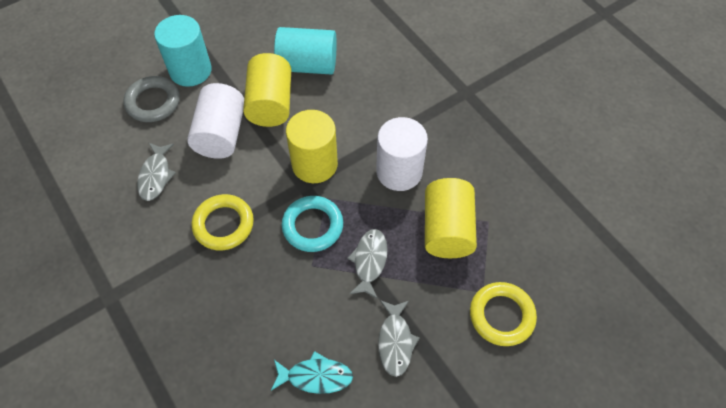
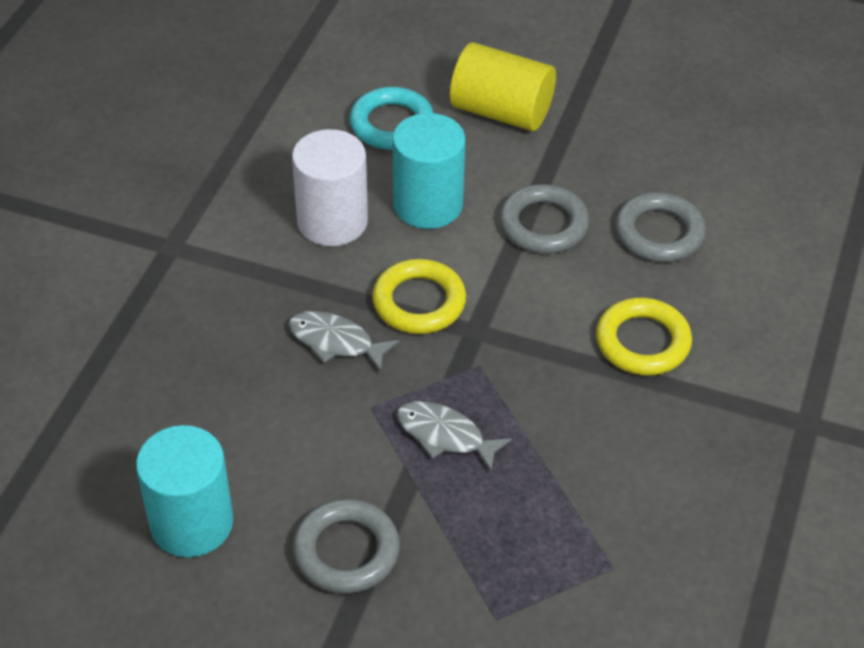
grey fish: 3 -> 2
grey ring: 1 -> 3
turquoise fish: 1 -> 0
white cylinder: 2 -> 1
yellow cylinder: 3 -> 1

